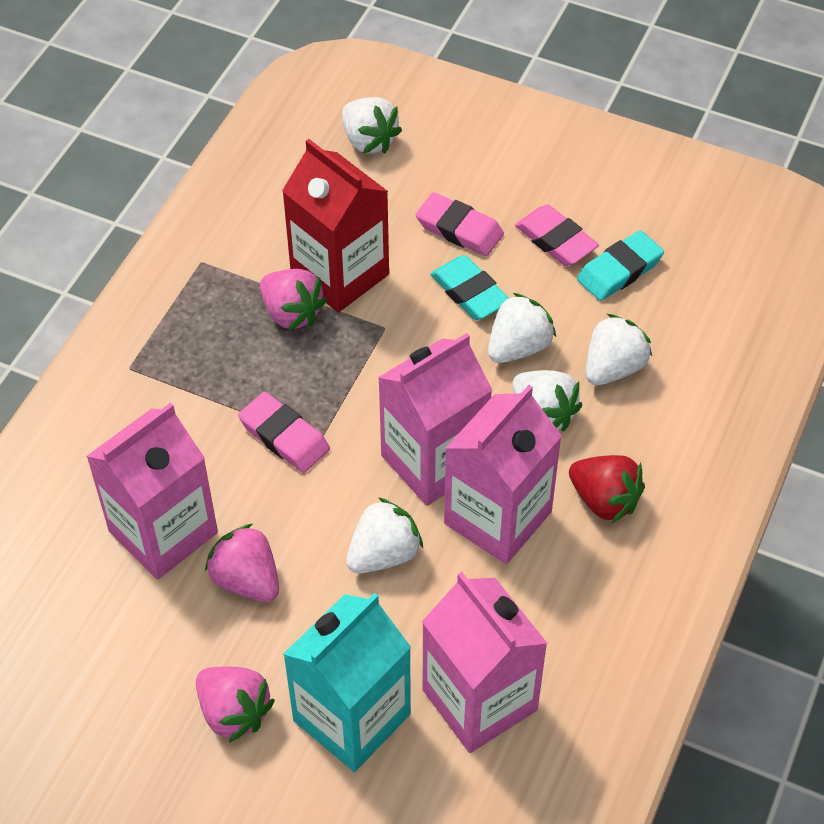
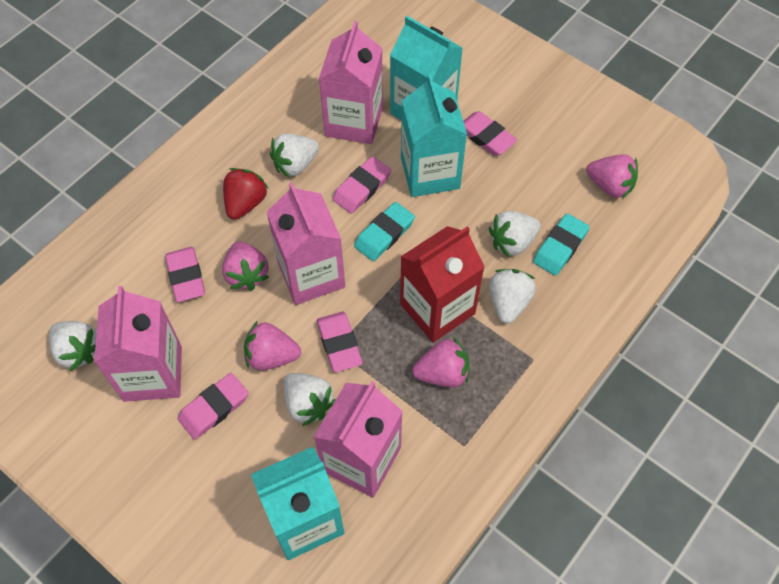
pink eraser: 3 -> 5
pink strawberry: 3 -> 4
turquoise carton: 1 -> 3

